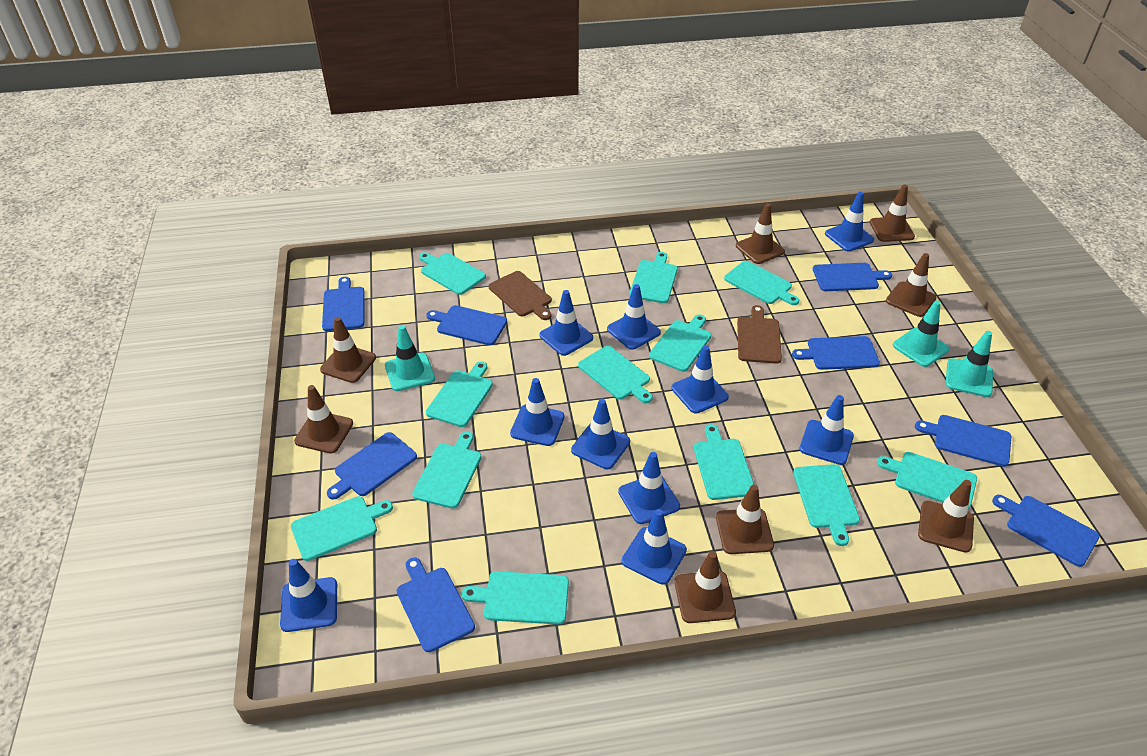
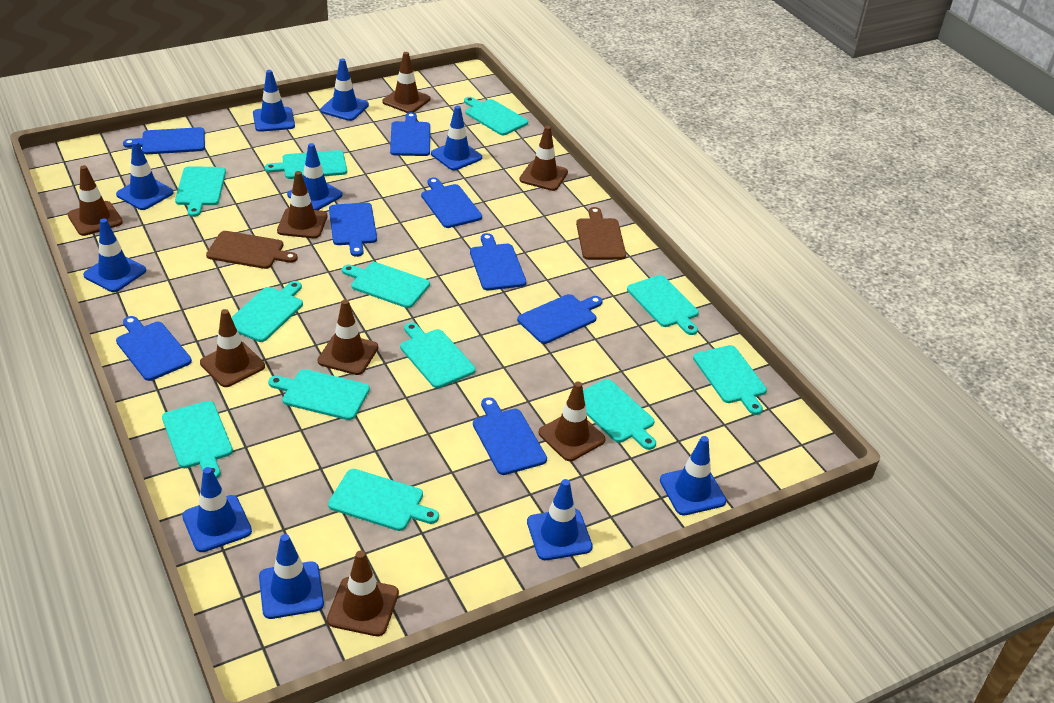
turquoise traffic cone: 3 -> 0

